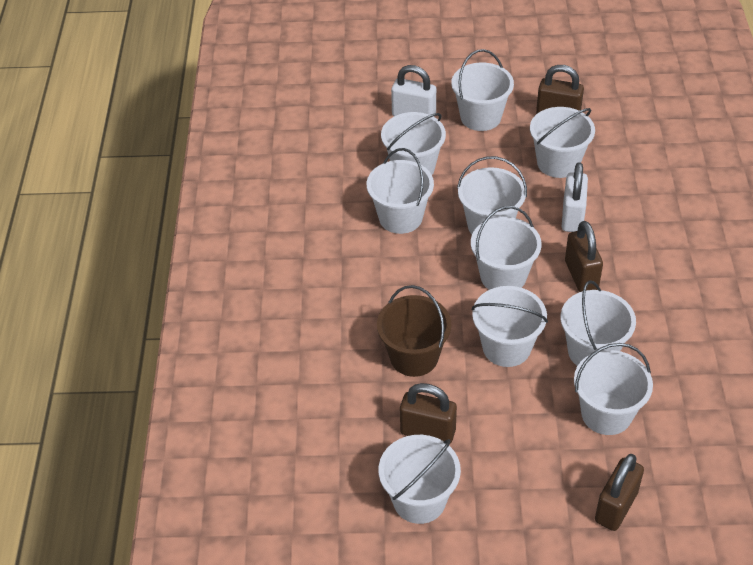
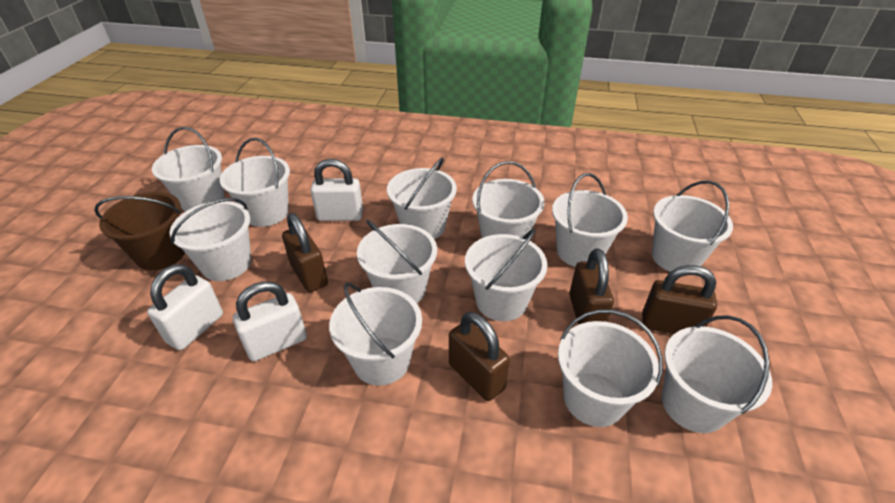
white bucket: 10 -> 12
white padlock: 2 -> 3

